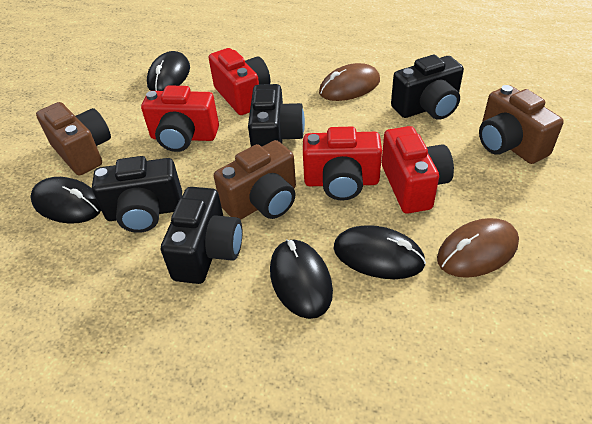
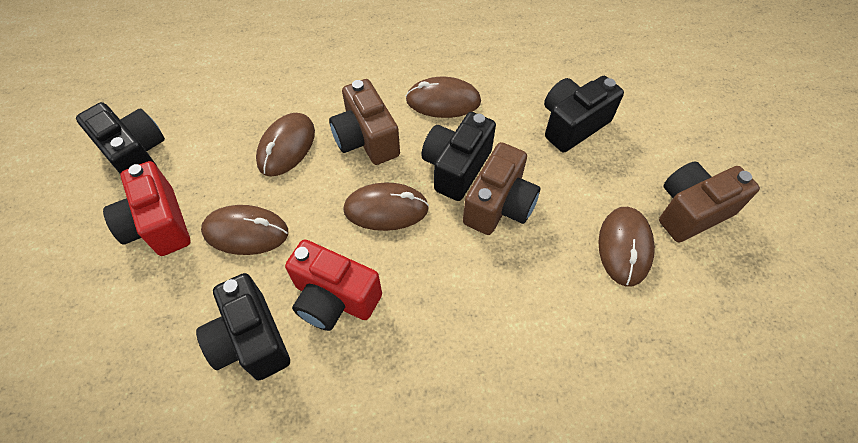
black mouse: 4 -> 0
brown mouse: 2 -> 5
red camera: 4 -> 2

